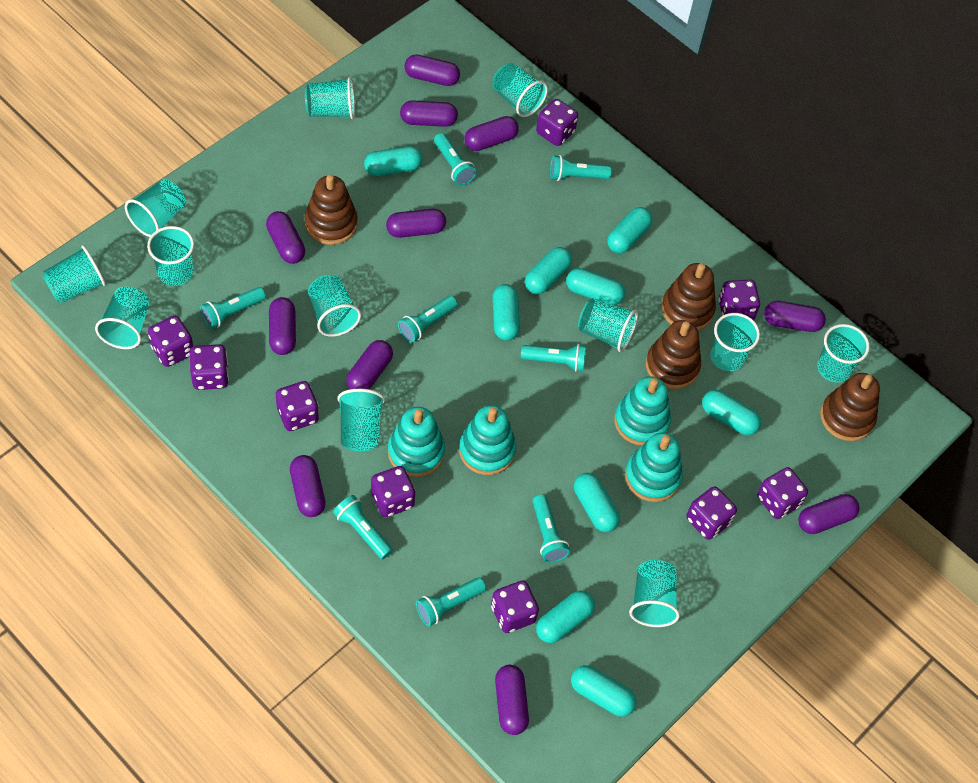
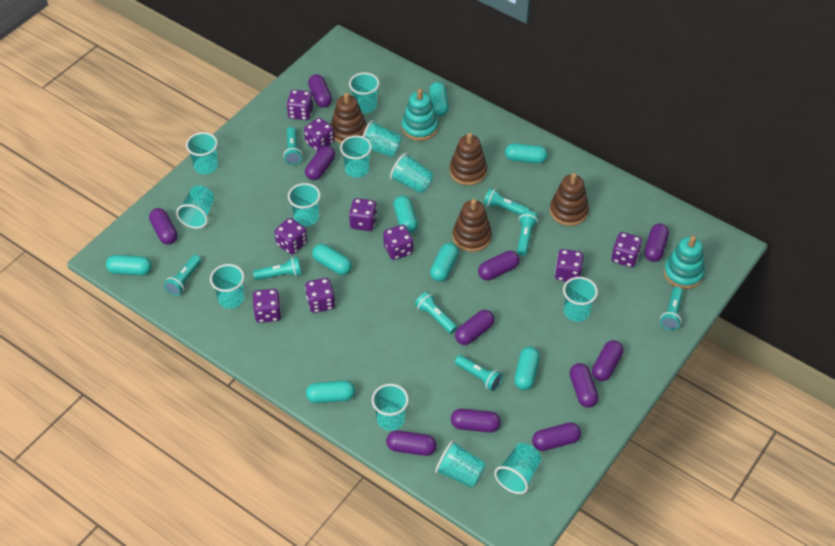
turquoise capsule: 9 -> 8
turquoise stacking toy: 4 -> 2

